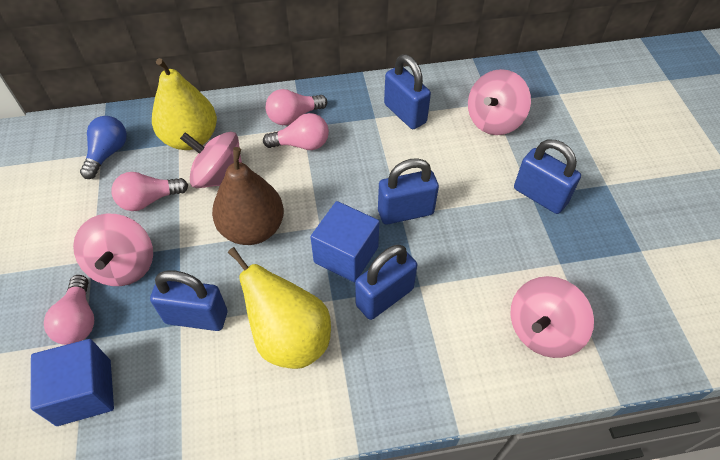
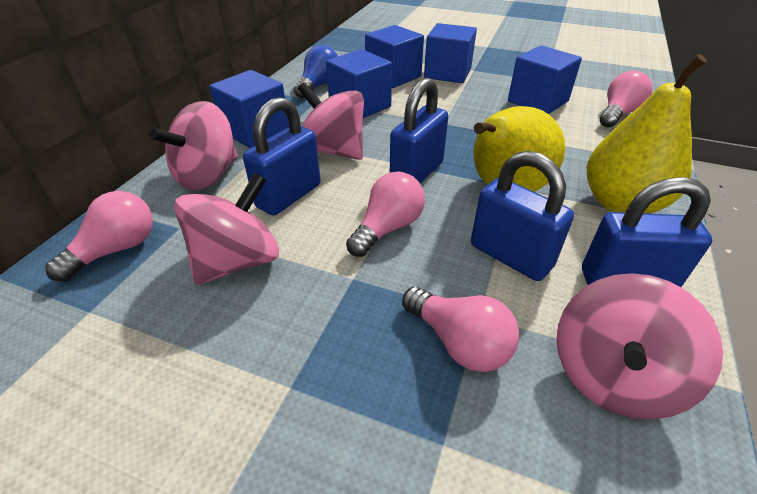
blue cube: 2 -> 5
blue padlock: 5 -> 4
brown pear: 1 -> 0

